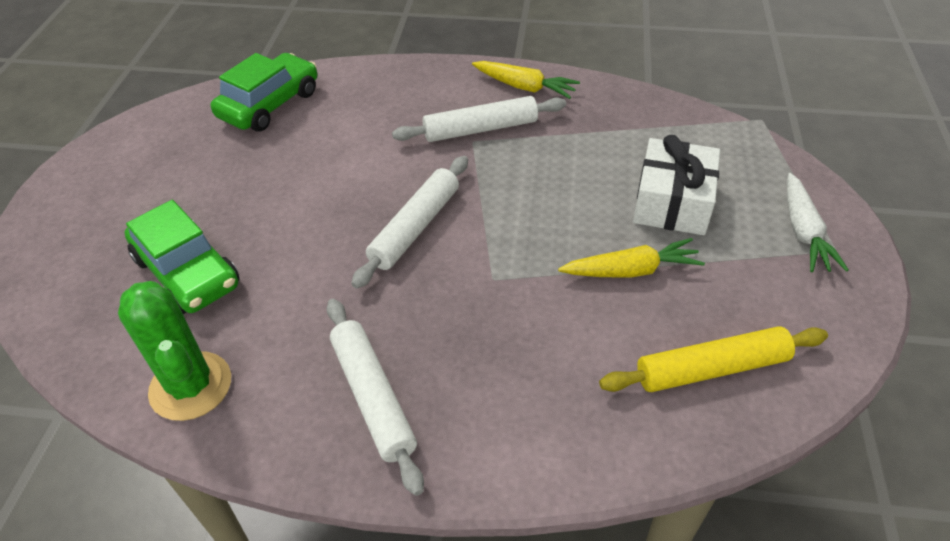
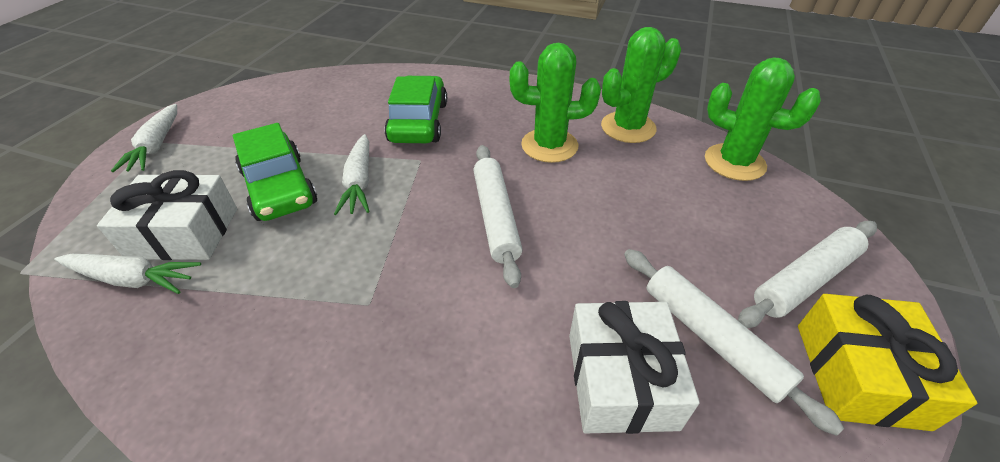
green cactus: 1 -> 3
white carrot: 1 -> 3
white gift: 1 -> 2
yellow carrot: 2 -> 0
yellow gift: 0 -> 1
yellow rolling pin: 1 -> 0

